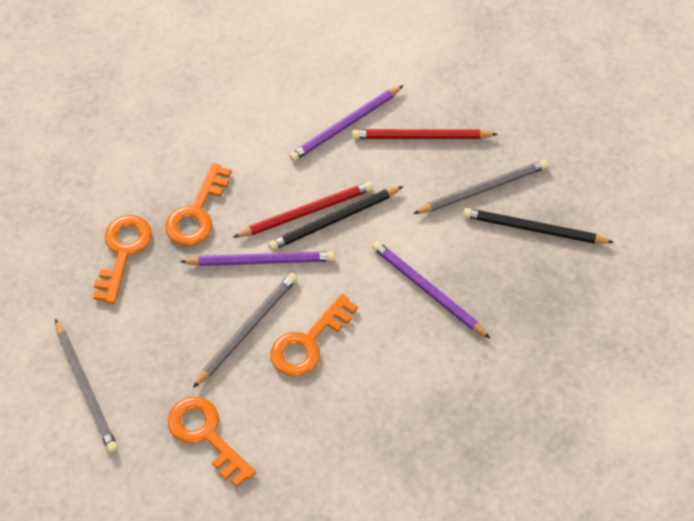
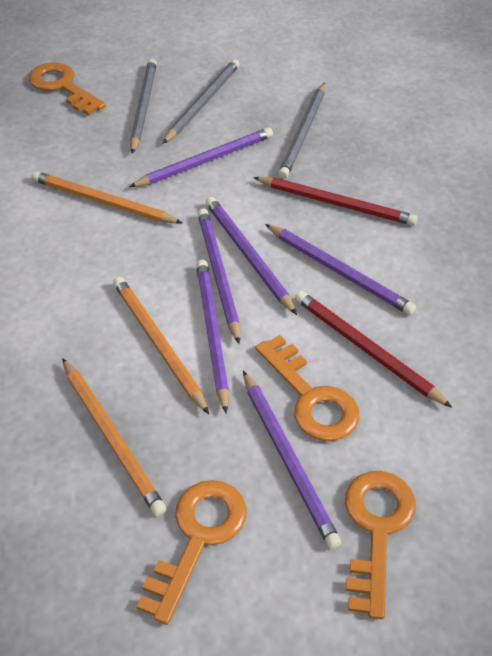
black pencil: 2 -> 0
orange pencil: 0 -> 3
purple pencil: 3 -> 6

